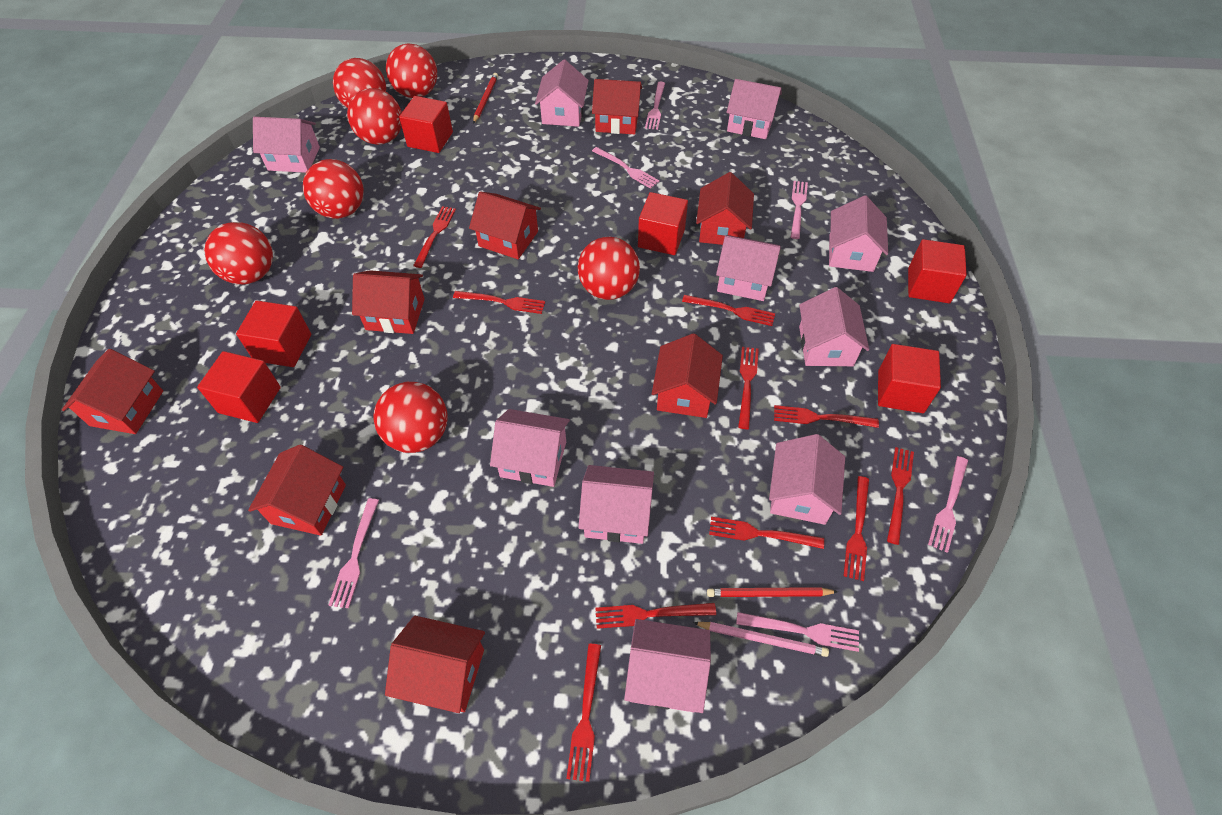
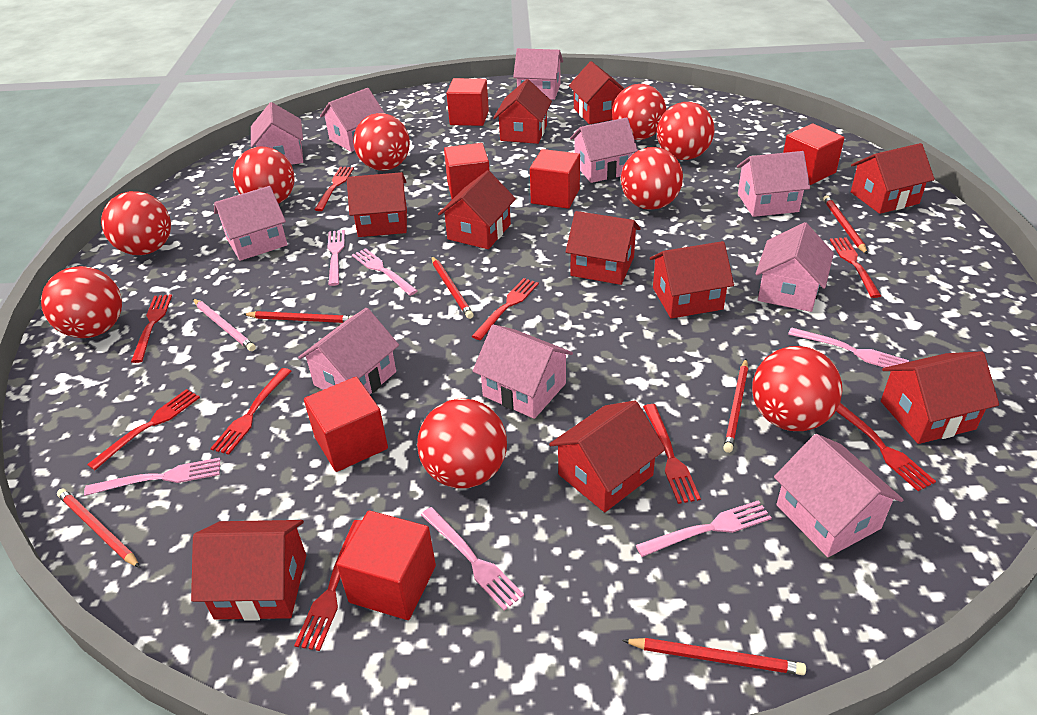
red ball: 7 -> 9
red fork: 10 -> 9
red house: 8 -> 10
red pencil: 2 -> 6

